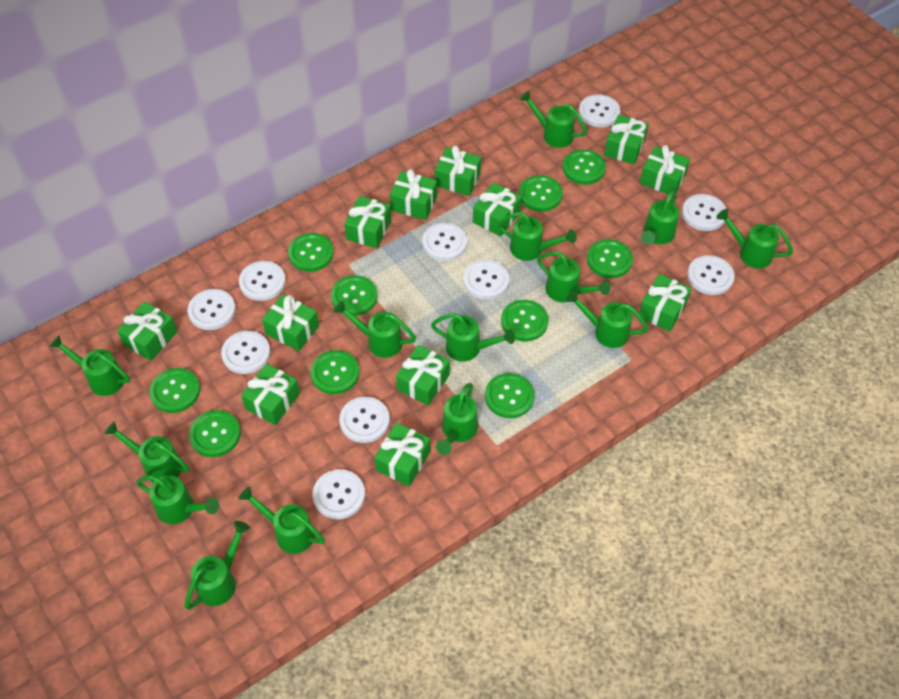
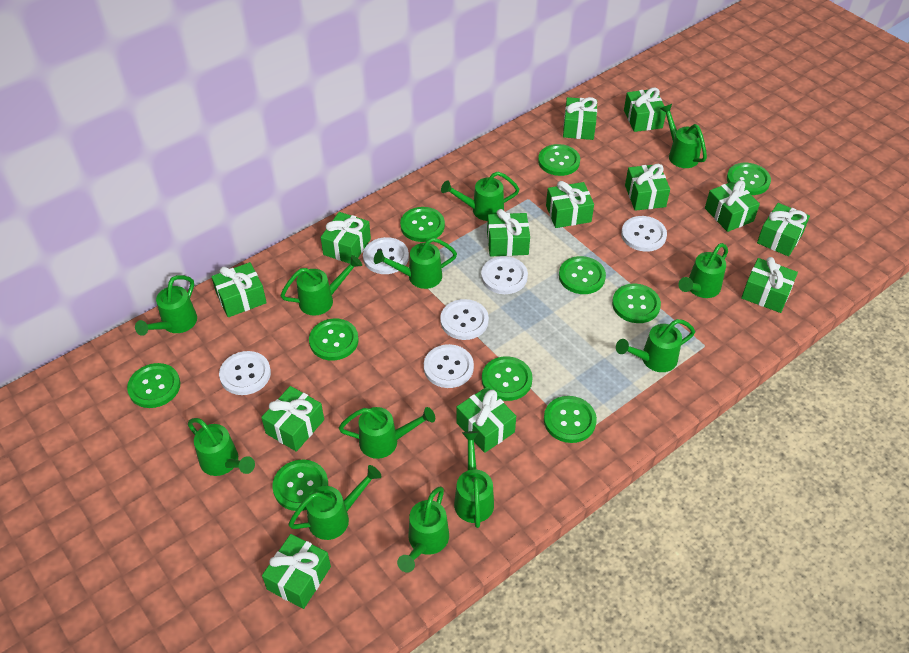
green gift: 12 -> 13
green watering can: 14 -> 12
white button: 10 -> 6

